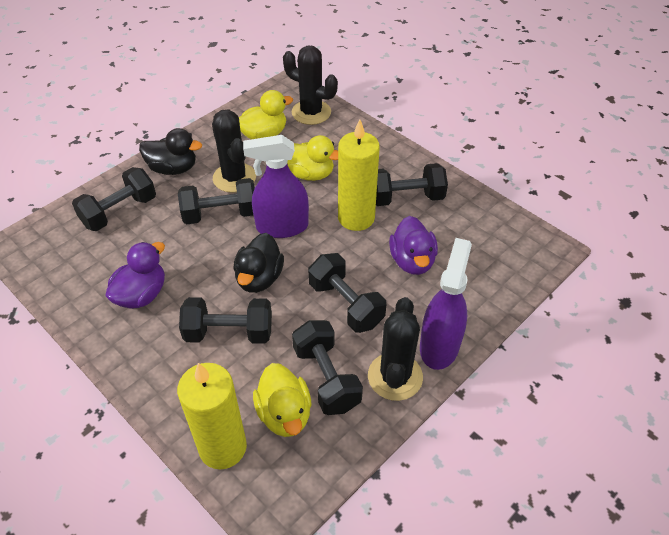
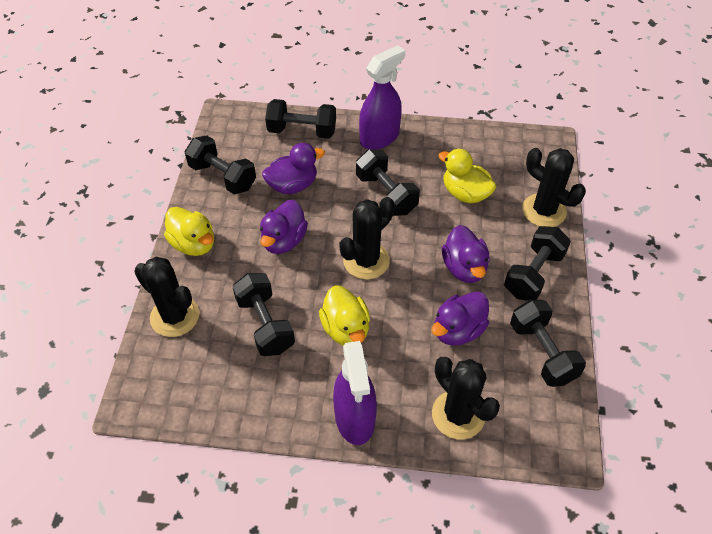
black cactus: 3 -> 4
black duck: 2 -> 0
purple duck: 2 -> 4
yellow candle: 2 -> 0

